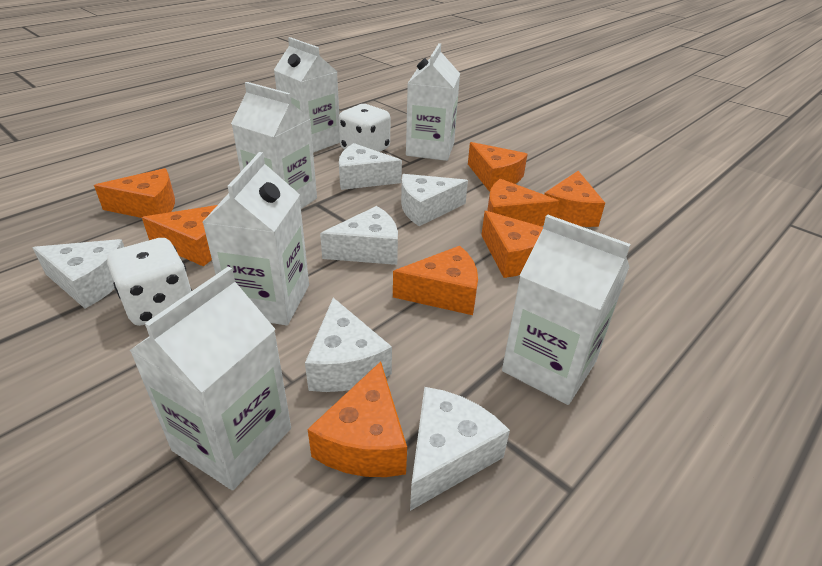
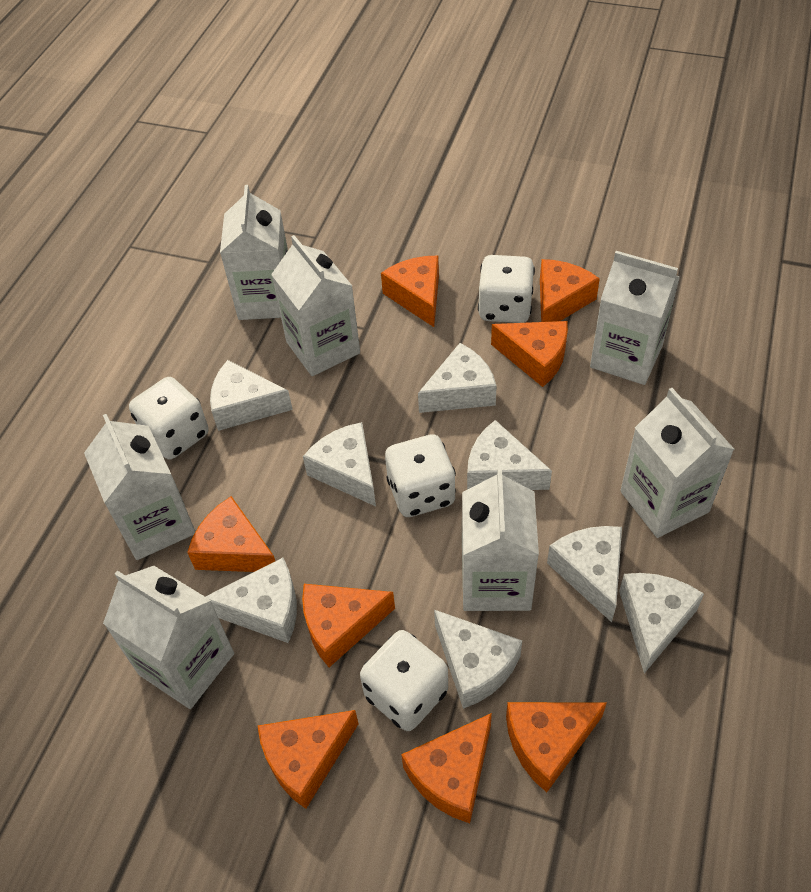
white carton: 6 -> 7
white cheese: 6 -> 8
white dice: 2 -> 4

